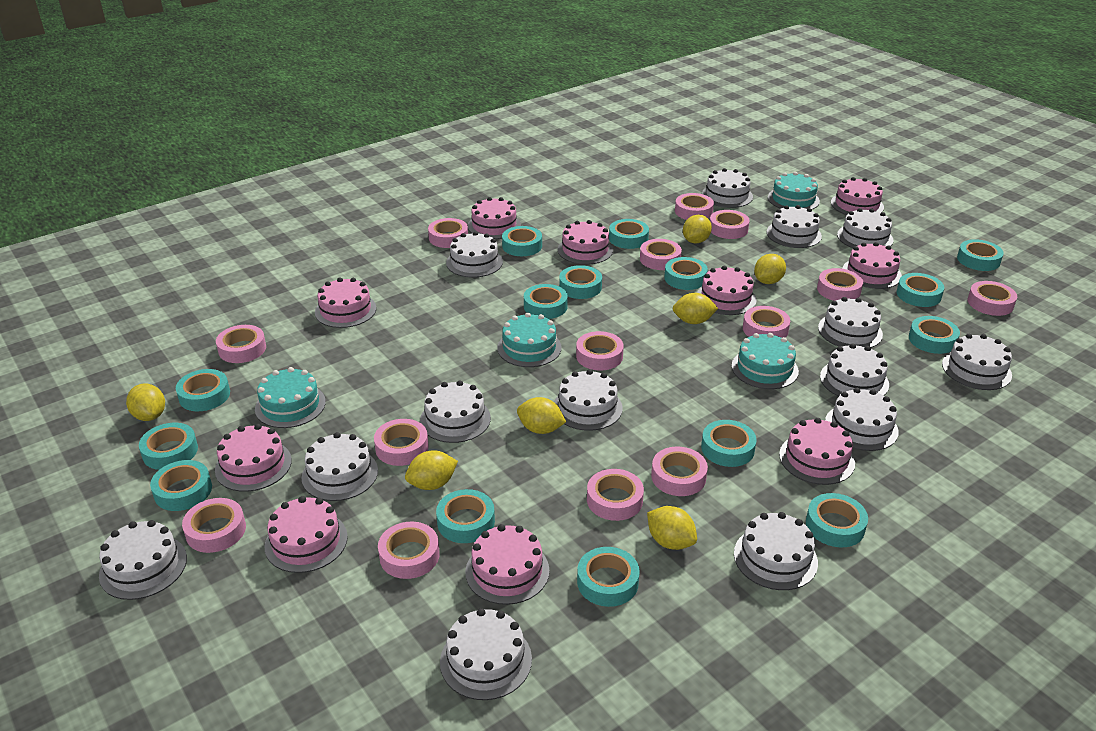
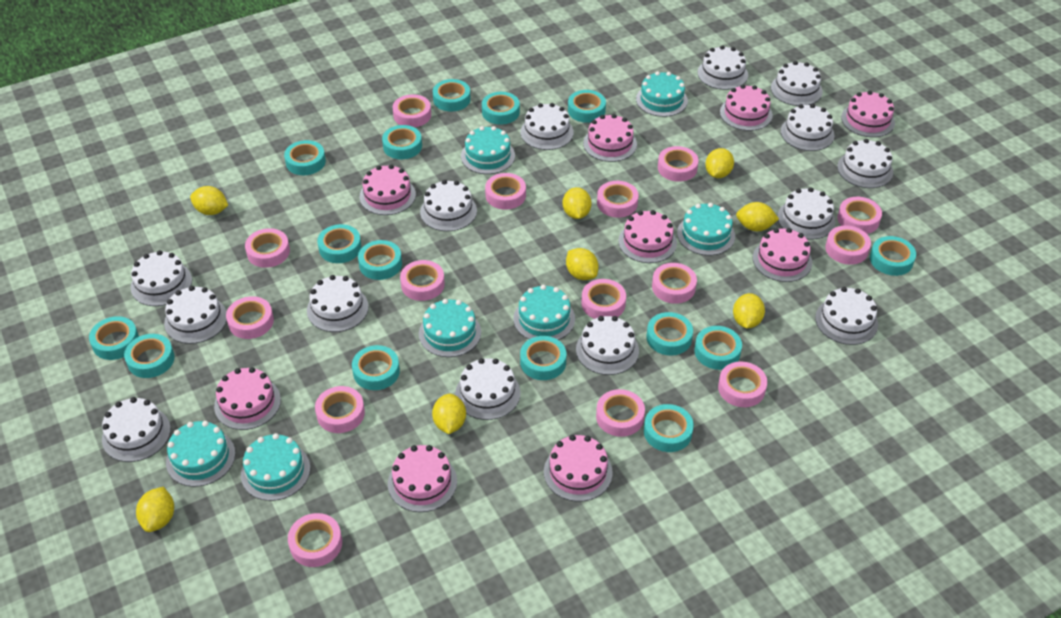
pink cake: 10 -> 9
pink tape: 14 -> 15
turquoise cake: 4 -> 7
yellow lemon: 7 -> 8

